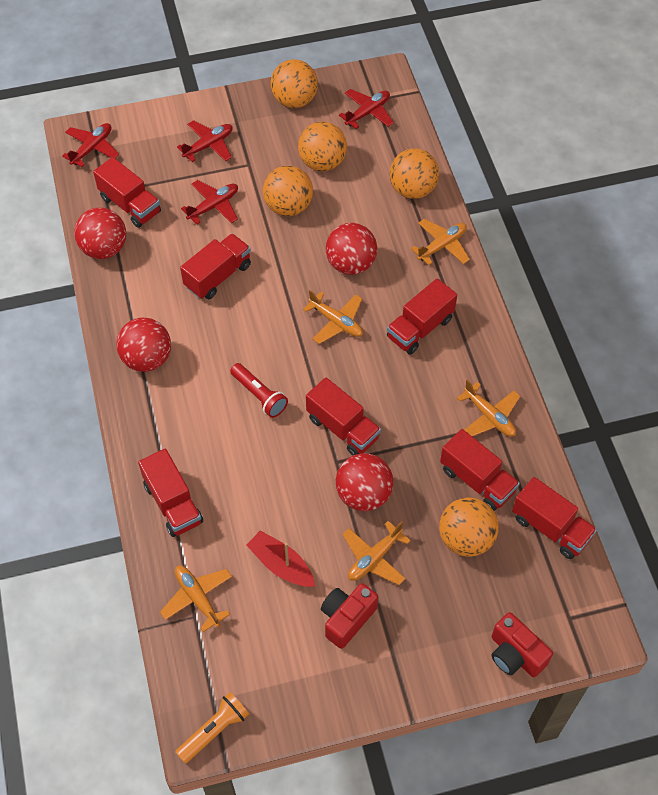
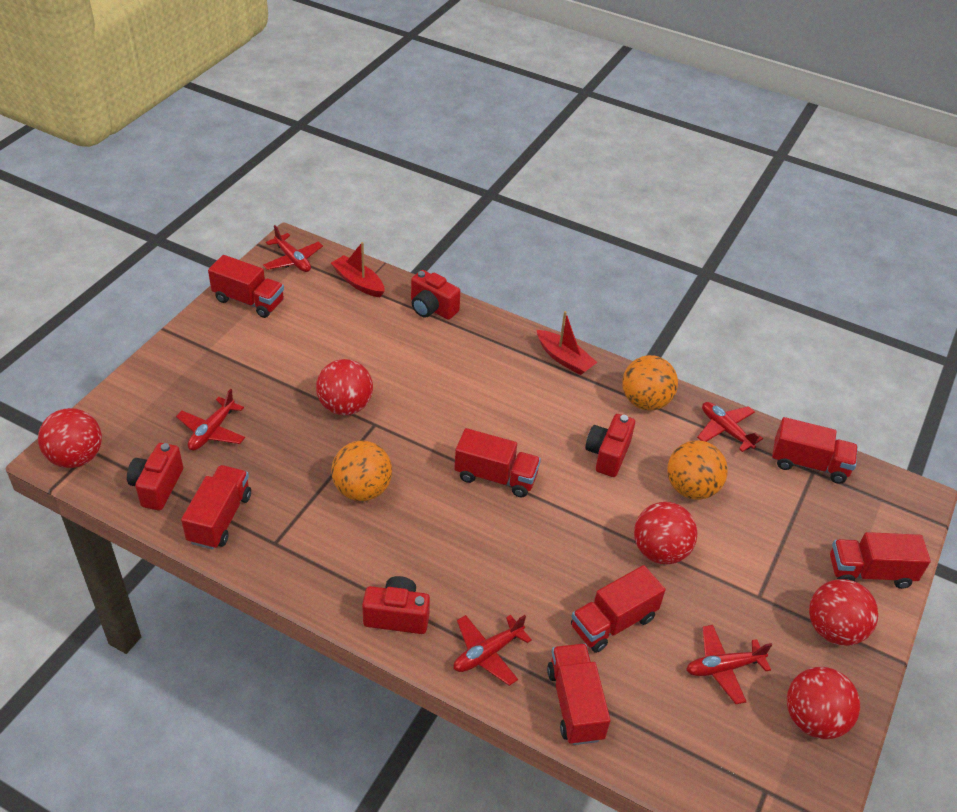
orange ball: 5 -> 3
orange flashlight: 1 -> 0
orange plane: 5 -> 0
red ball: 4 -> 5
red boat: 1 -> 2
red camera: 2 -> 4
red flashlight: 1 -> 0
red plane: 4 -> 5

